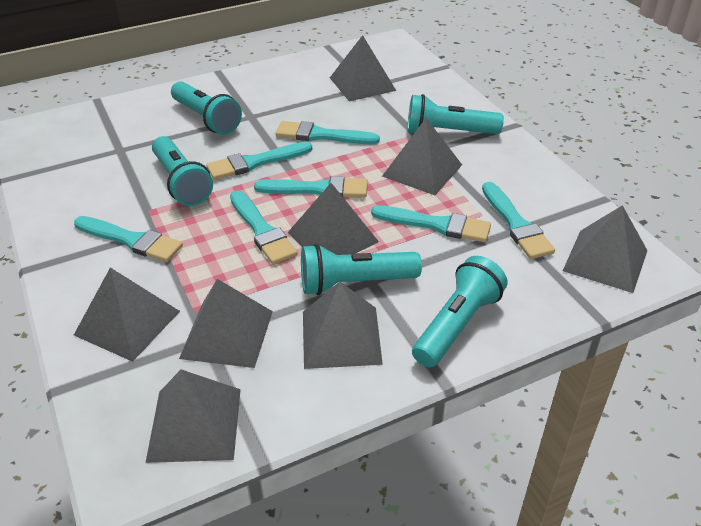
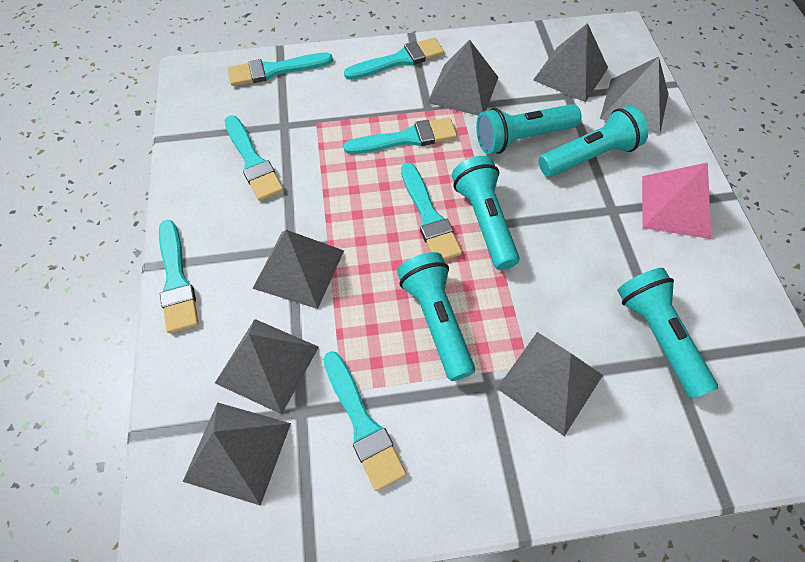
grey pyramid: 8 -> 7
pink pyramid: 0 -> 1

